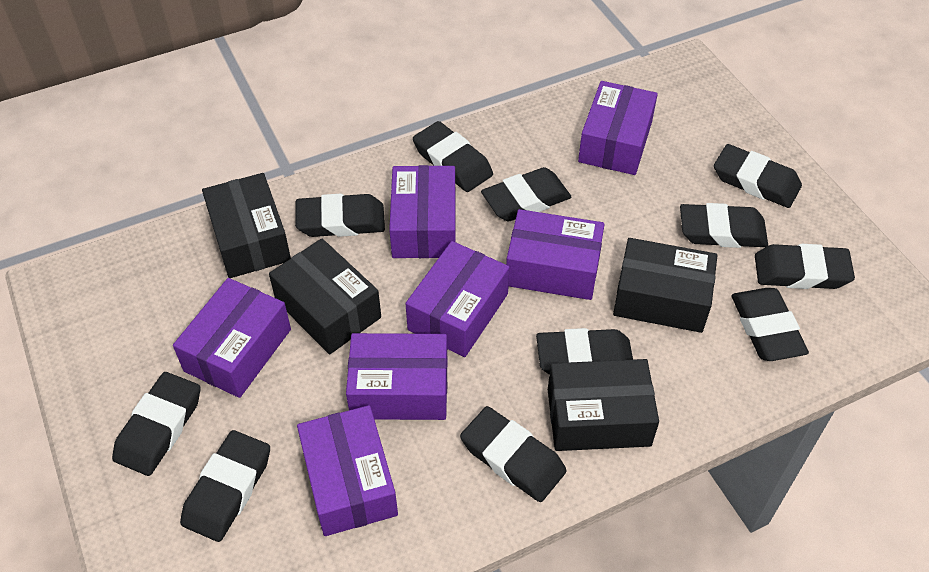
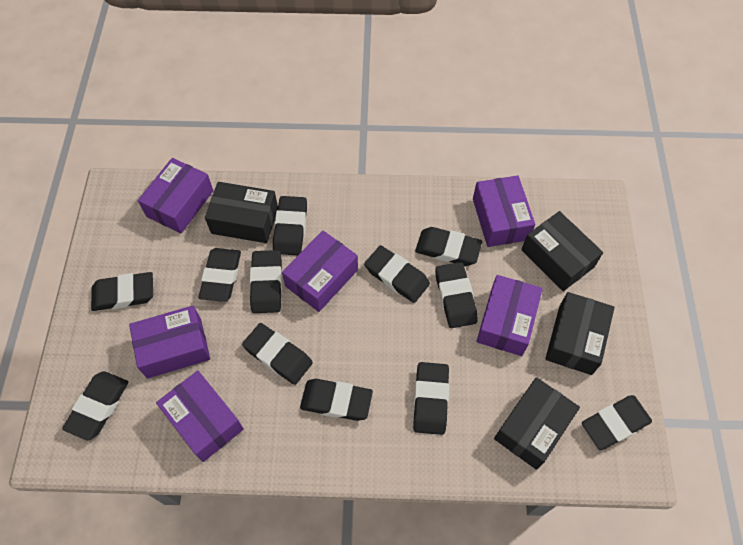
black eraser: 11 -> 12
purple box: 7 -> 6

